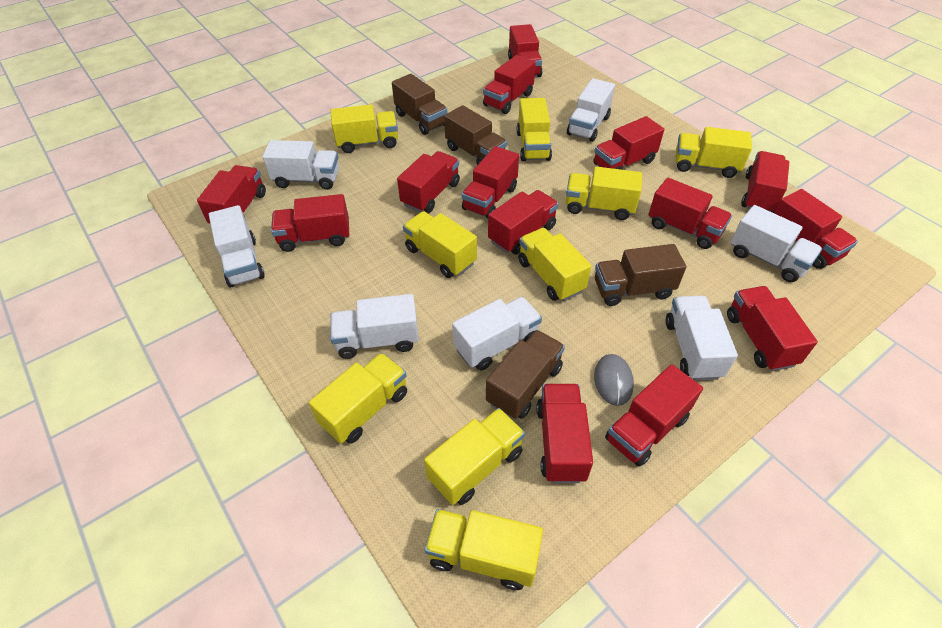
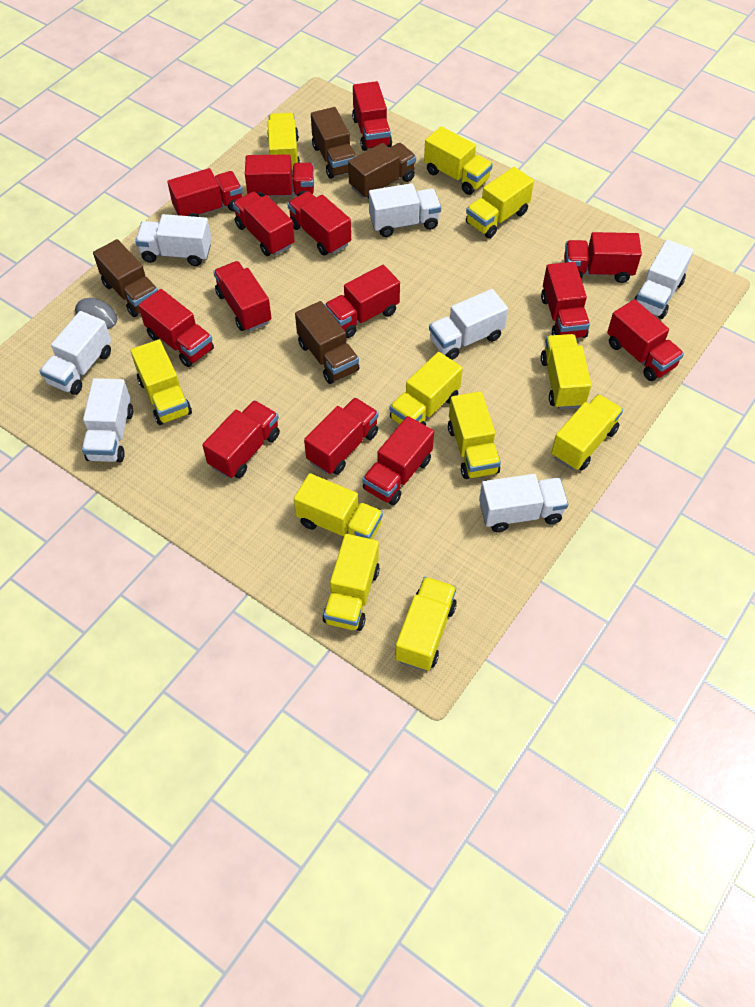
yellow truck: 9 -> 11

